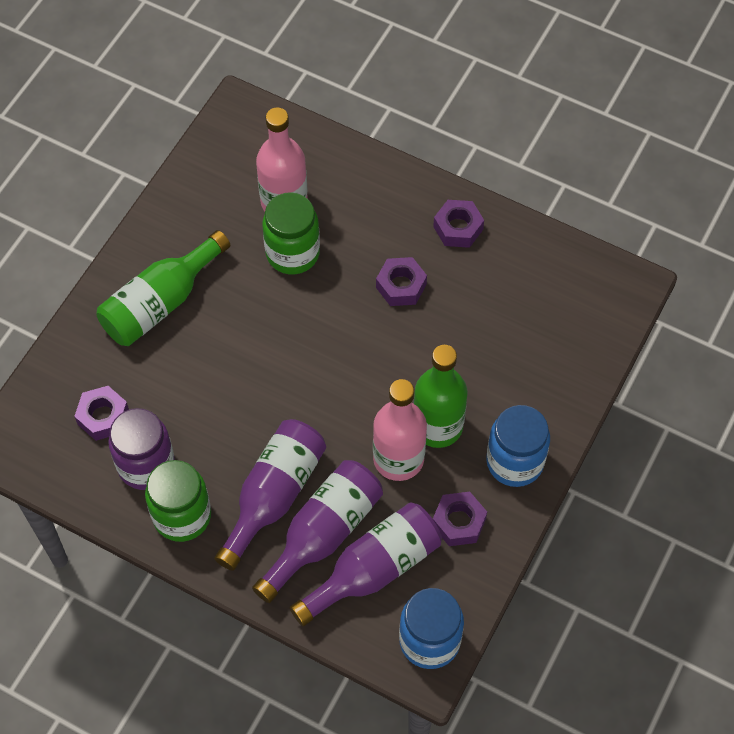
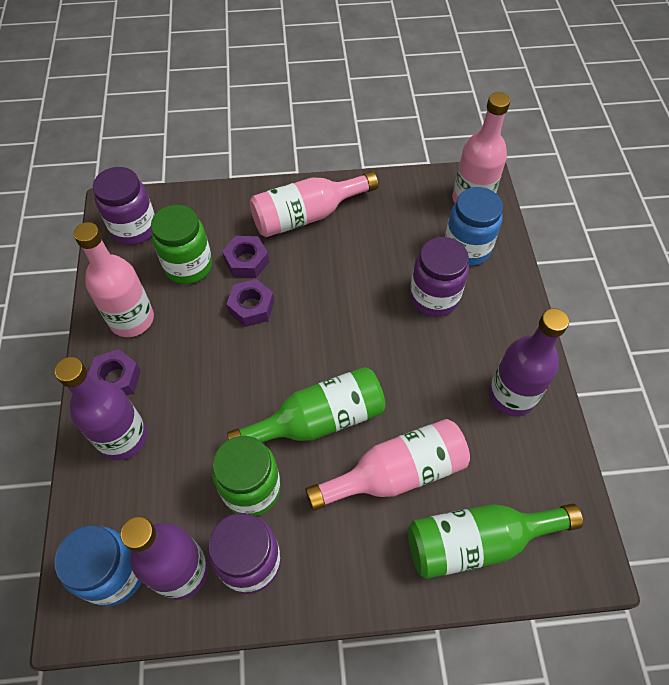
pink bottle: 2 -> 4
purple jar: 1 -> 3
purple nut: 4 -> 3

